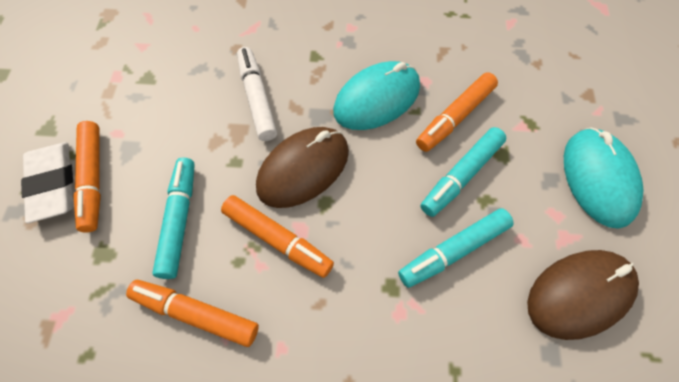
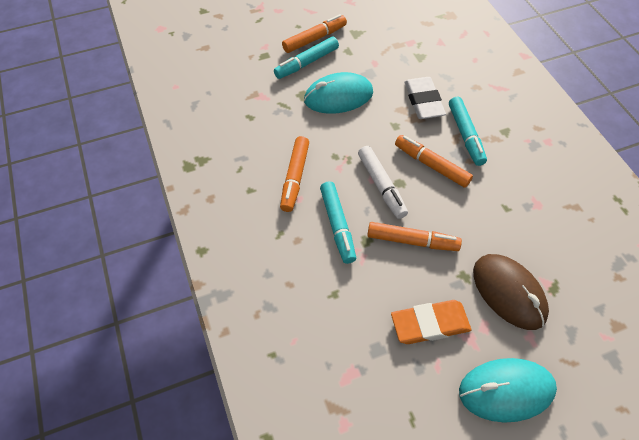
brown mouse: 2 -> 1
orange eraser: 0 -> 1

